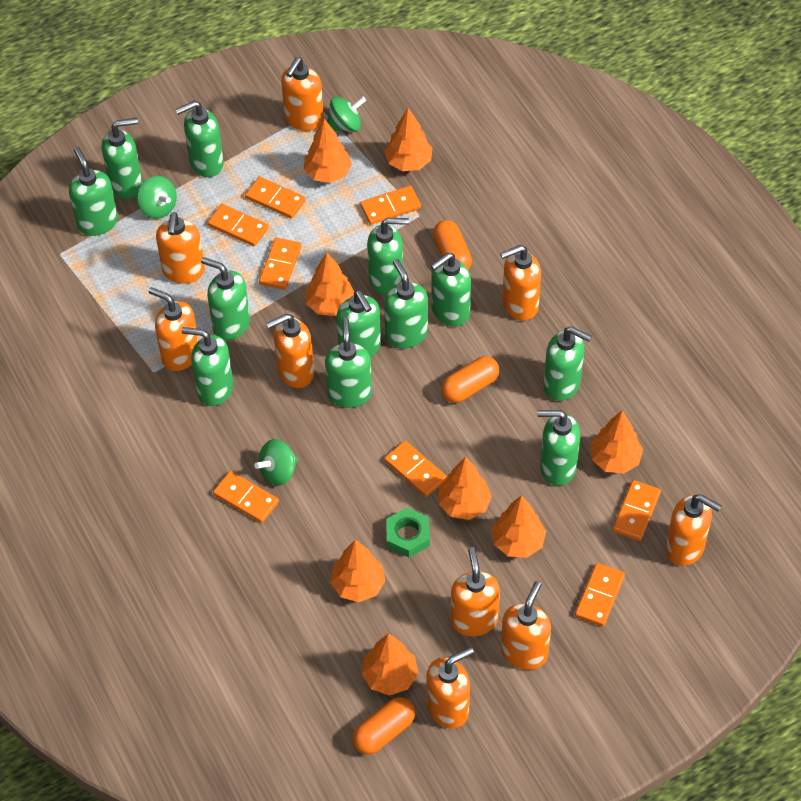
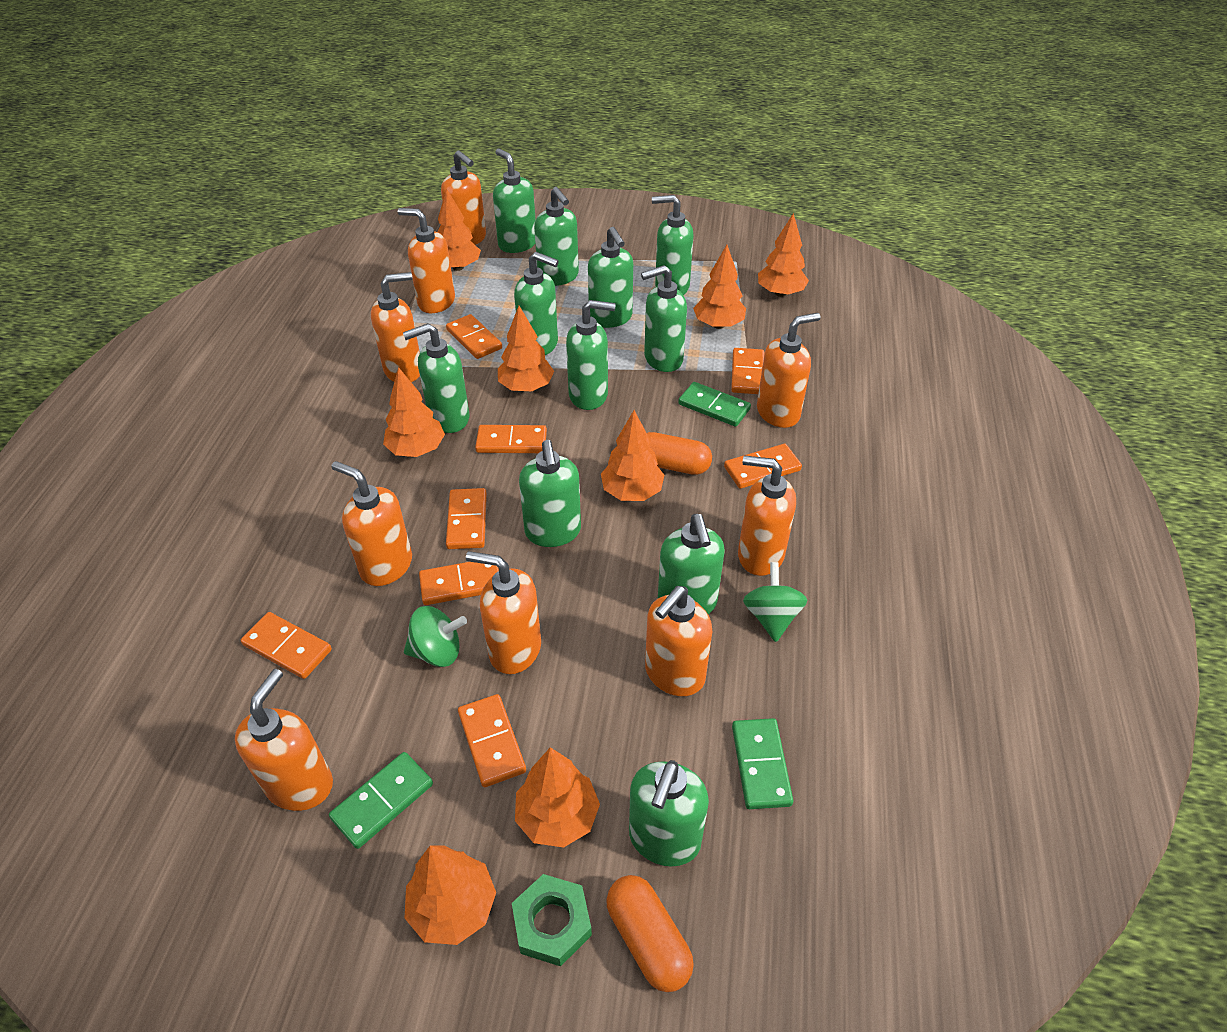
green domino: 0 -> 3
green soap dispenser: 12 -> 11
green spinning top: 3 -> 2
orange capsule: 3 -> 2

